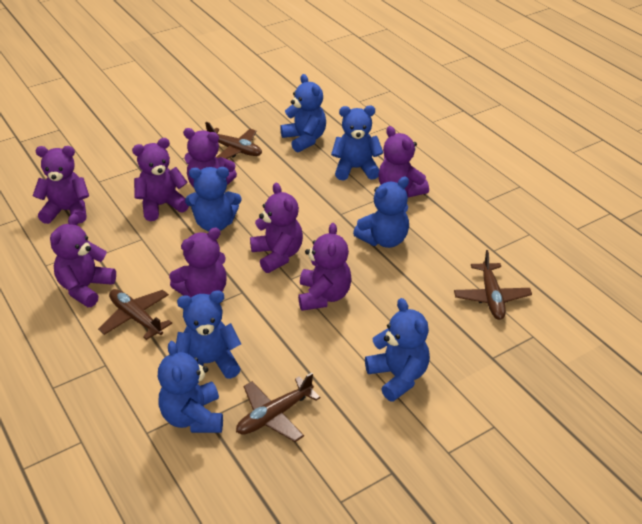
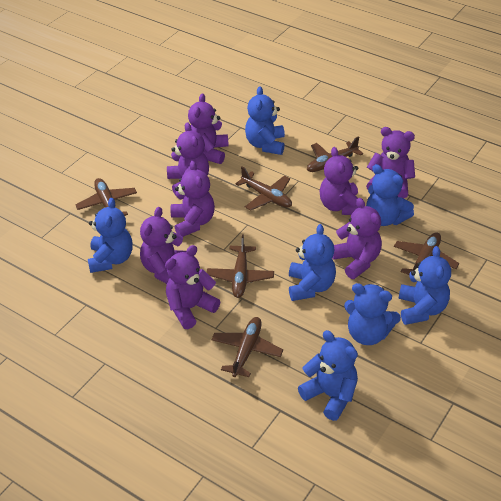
brown plane: 4 -> 6

